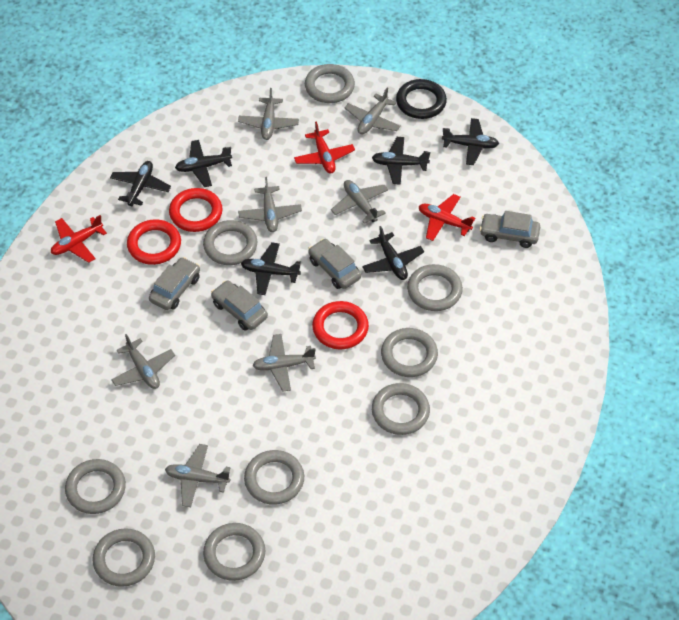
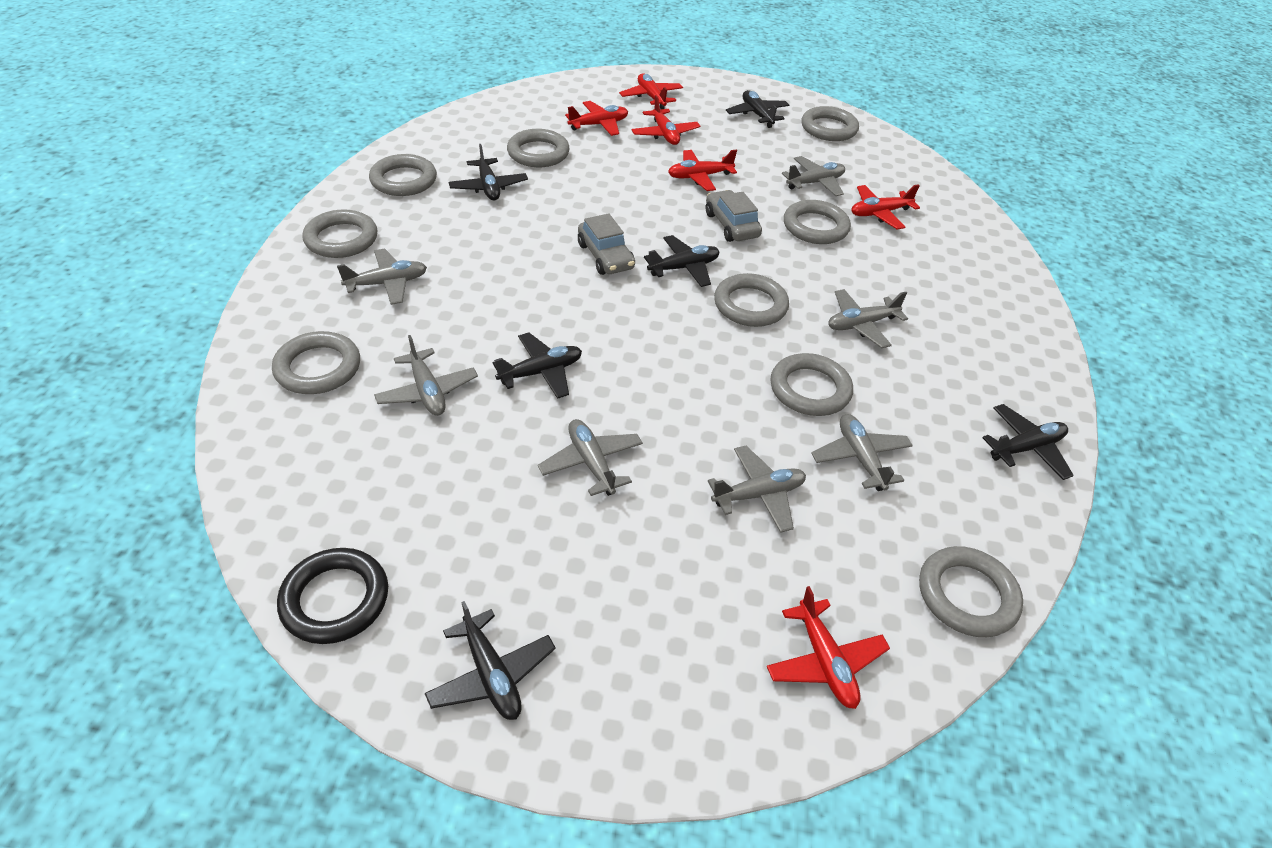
grey car: 4 -> 2
red plane: 3 -> 6
red ring: 3 -> 0

